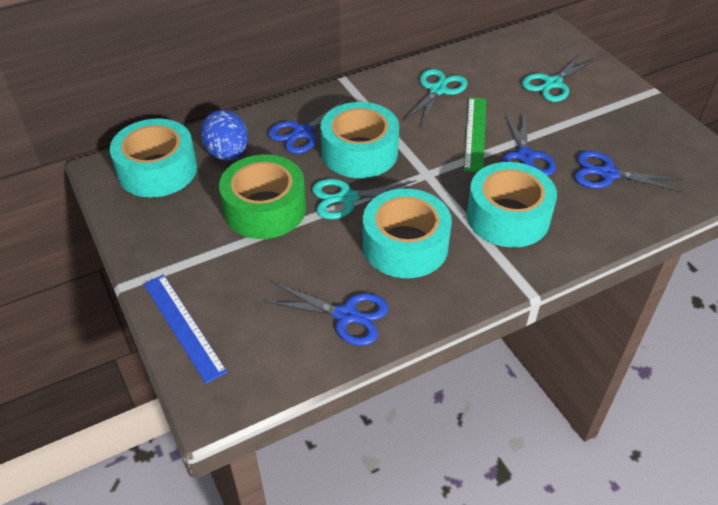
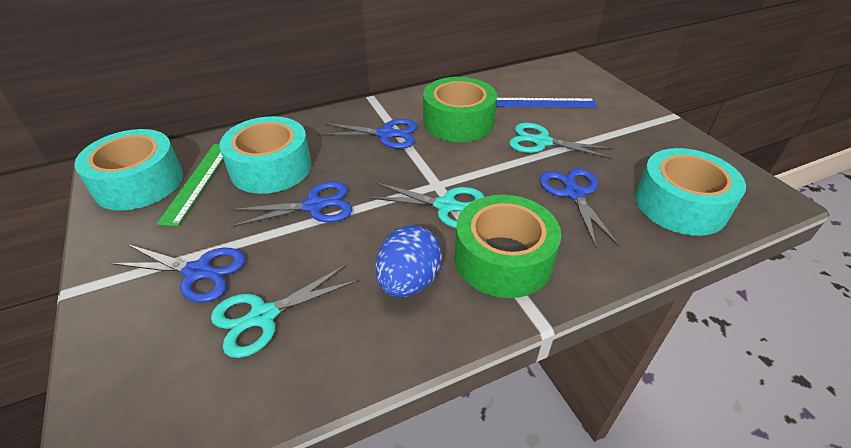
green tape: 1 -> 2
turquoise tape: 4 -> 3

